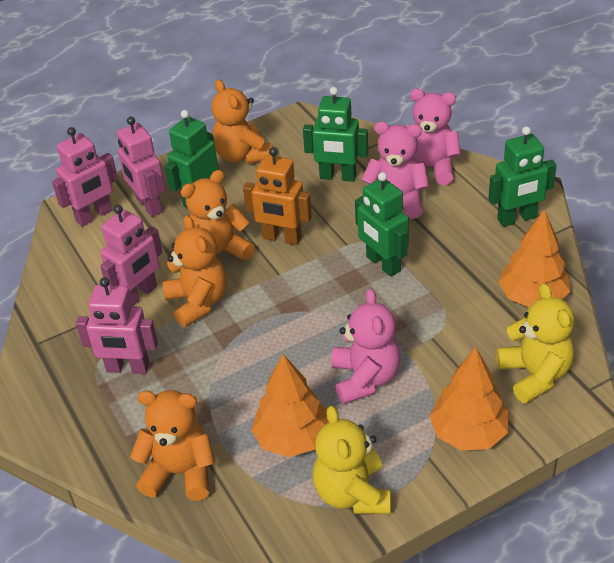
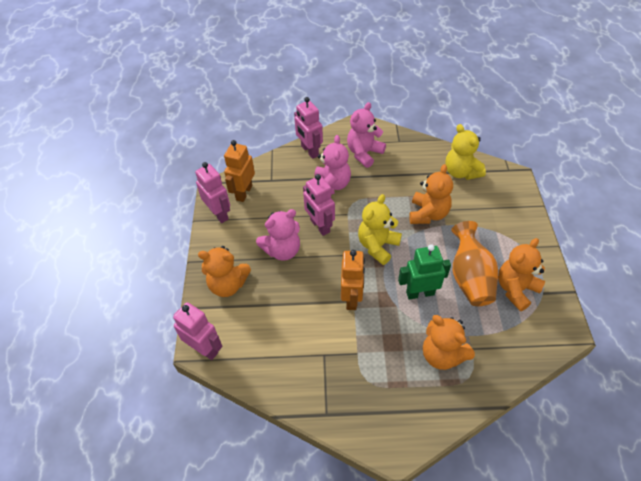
green robot: 4 -> 1
orange robot: 1 -> 2
orange tree: 3 -> 0
orange vase: 0 -> 1

